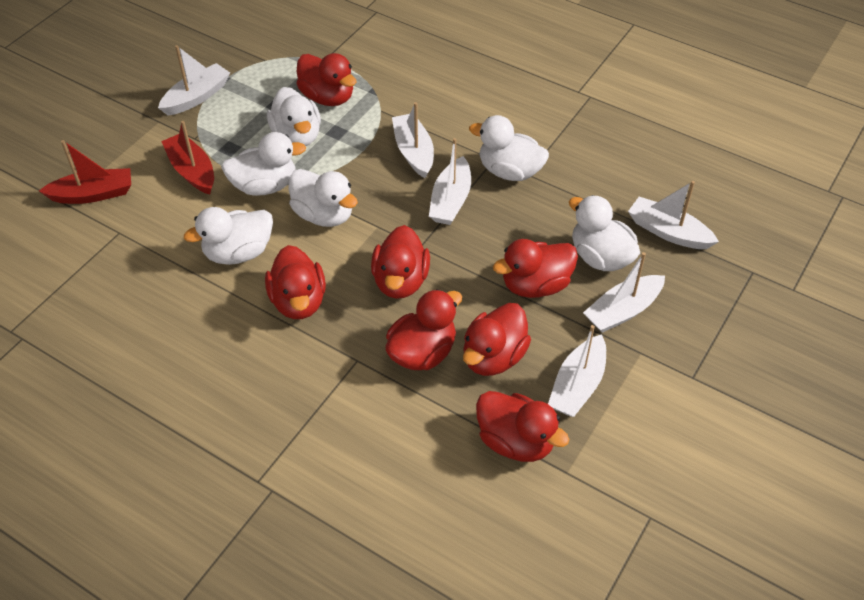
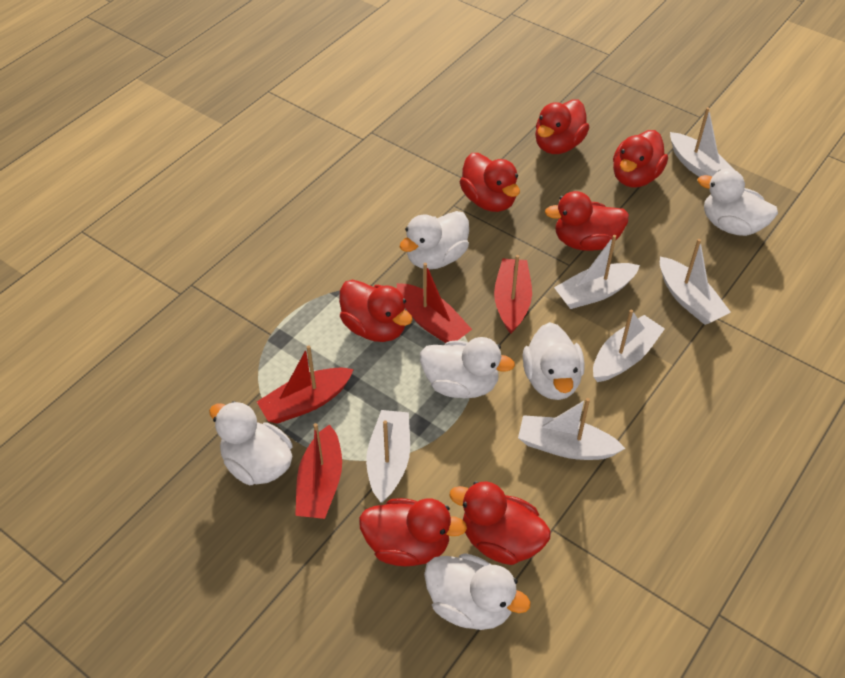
red boat: 2 -> 4

